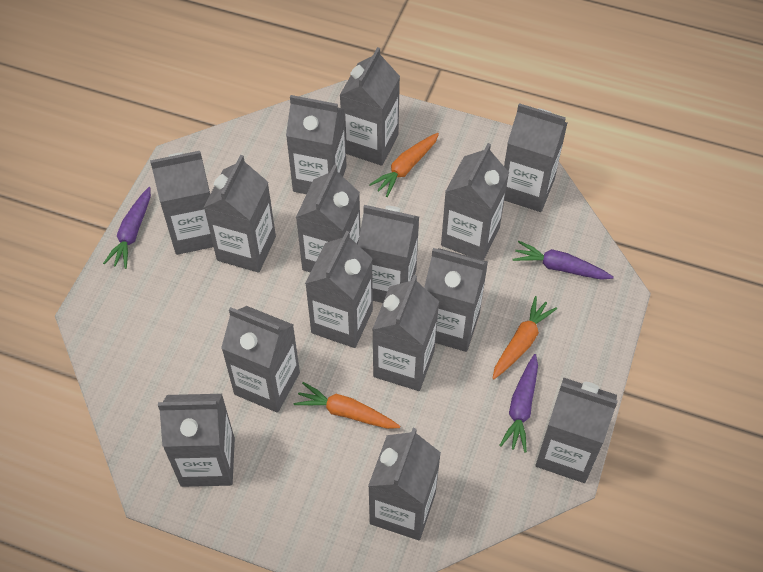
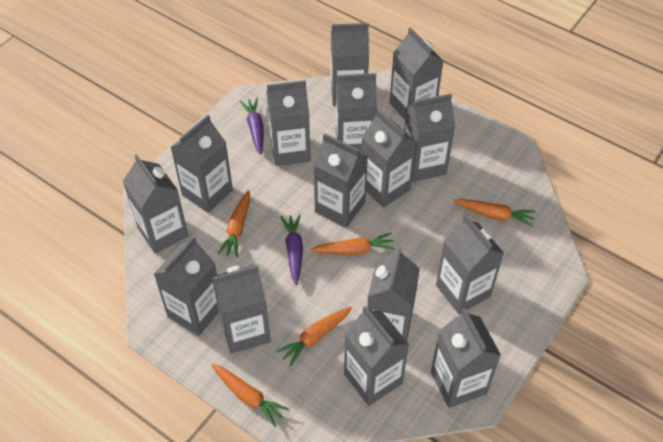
orange carrot: 3 -> 5
purple carrot: 3 -> 2

